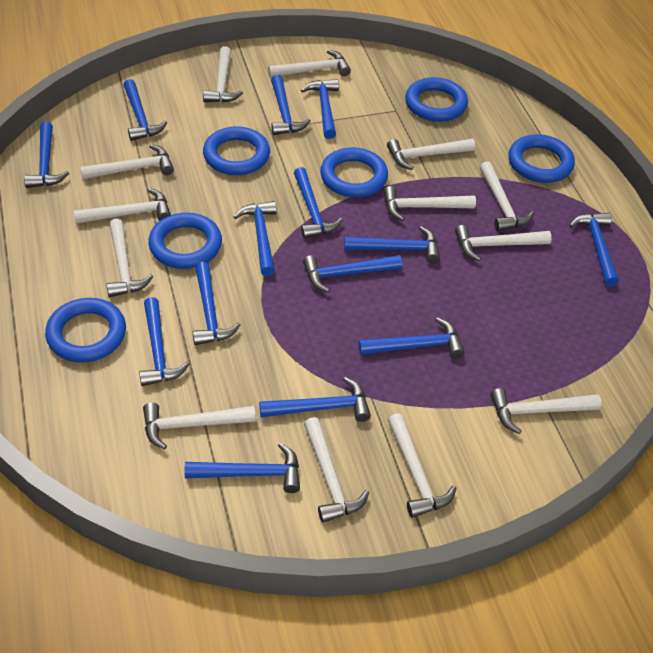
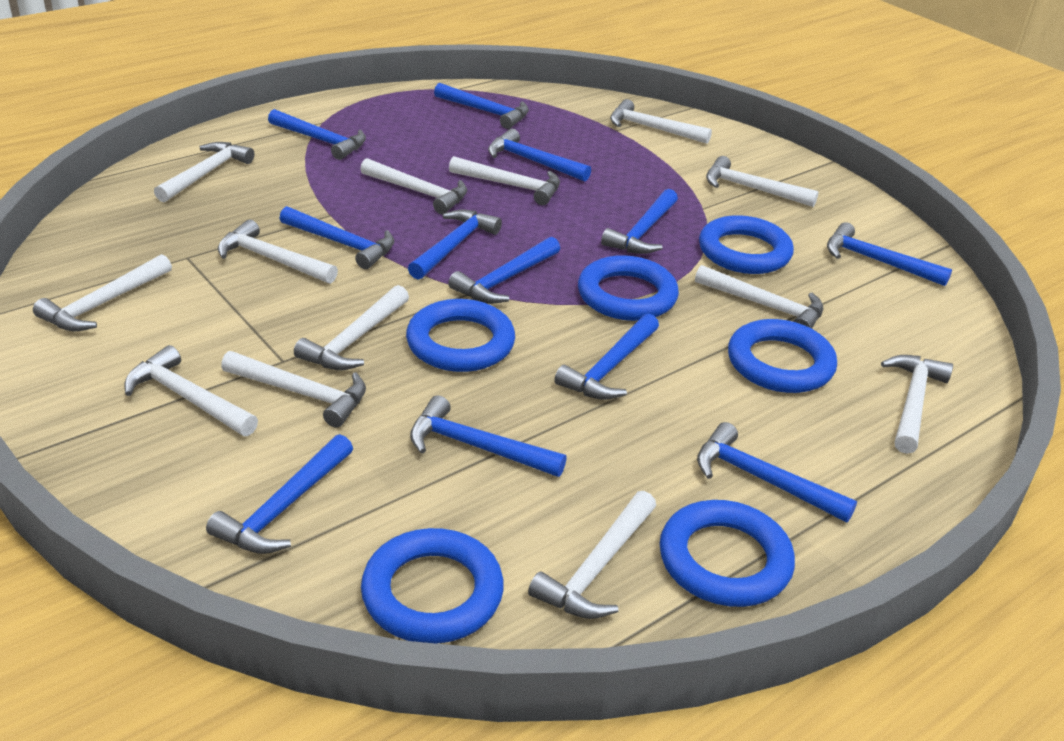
blue hammer: 14 -> 12

